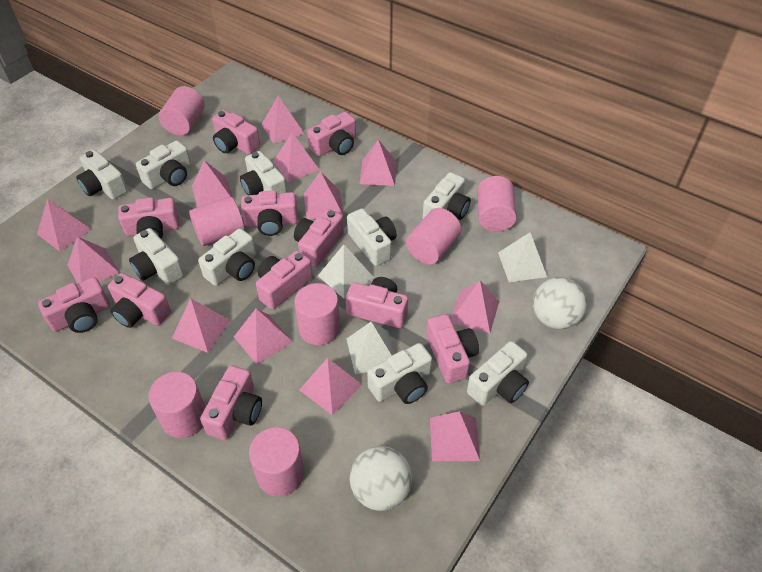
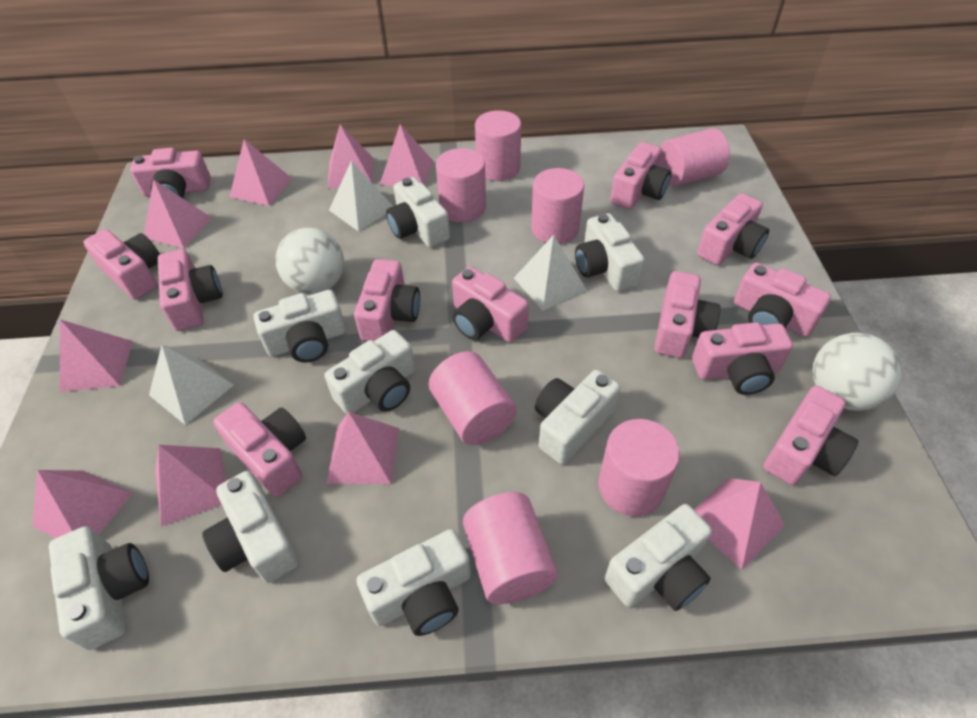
pink camera: 11 -> 12
pink pyramid: 12 -> 9

